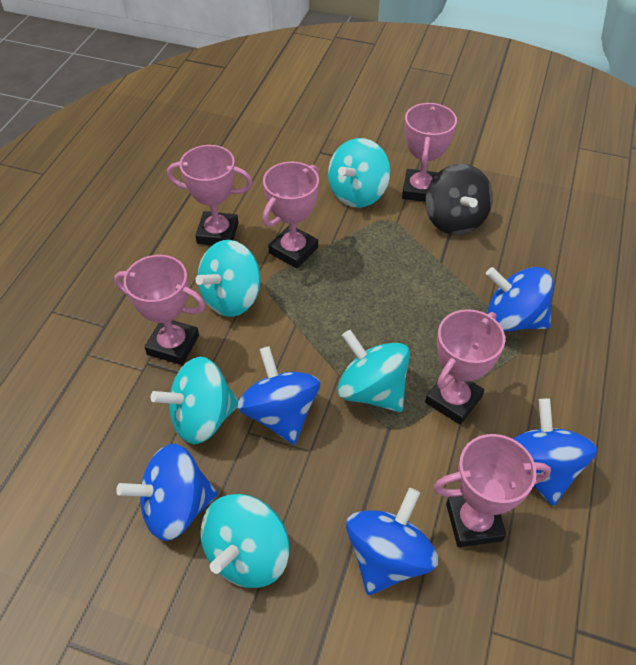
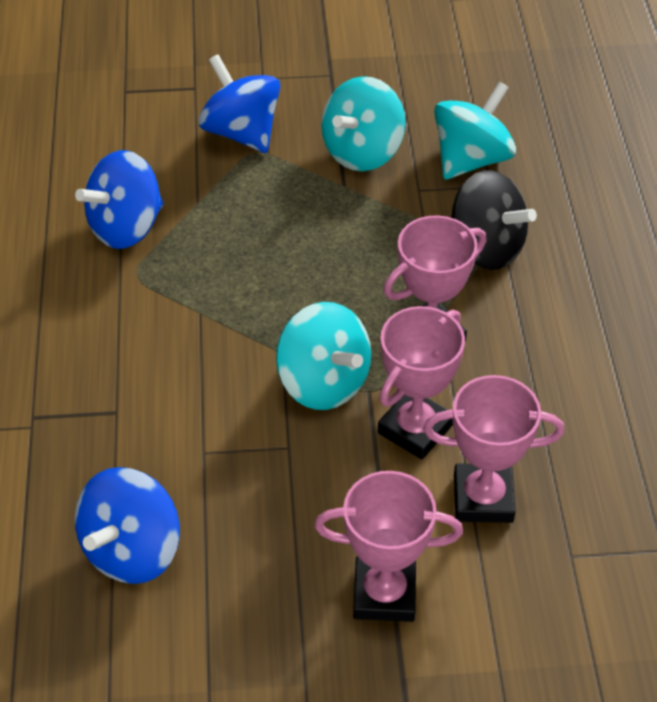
blue spinning top: 5 -> 3
pink trophy: 6 -> 4
turquoise spinning top: 5 -> 3

